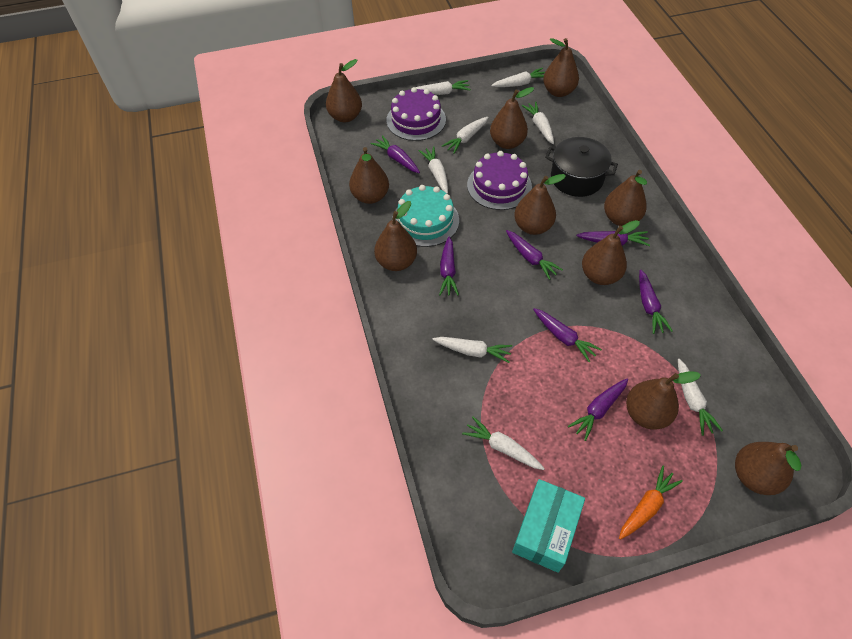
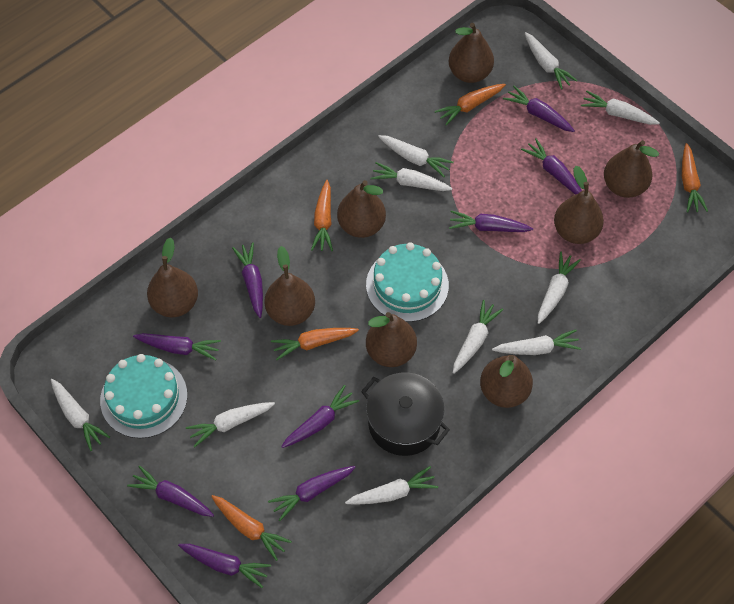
brown pear: 10 -> 8
orange carrot: 1 -> 5
purple cake: 2 -> 0
purple carrot: 7 -> 9
turquoise box: 1 -> 0
turquoise cake: 1 -> 2
white carrot: 8 -> 10

